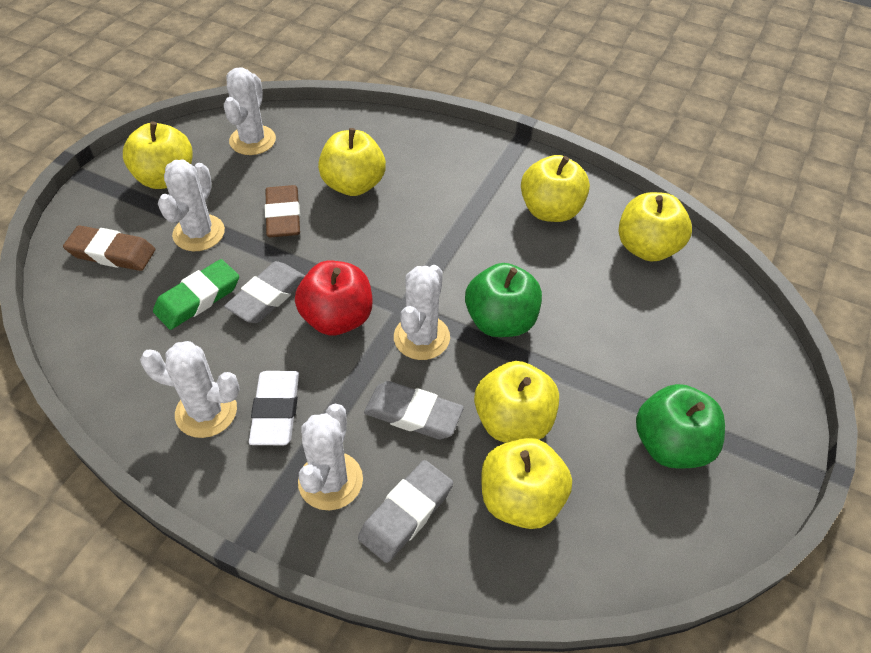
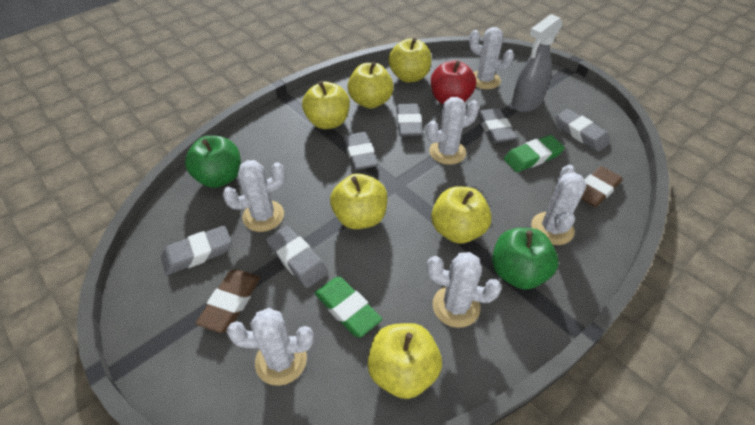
green eraser: 1 -> 2
grey eraser: 3 -> 6
grey spray bottle: 0 -> 1
white cactus: 5 -> 6
white eraser: 1 -> 0

